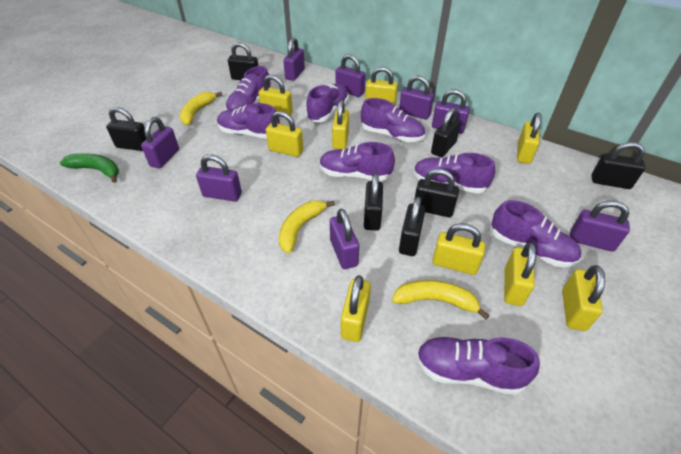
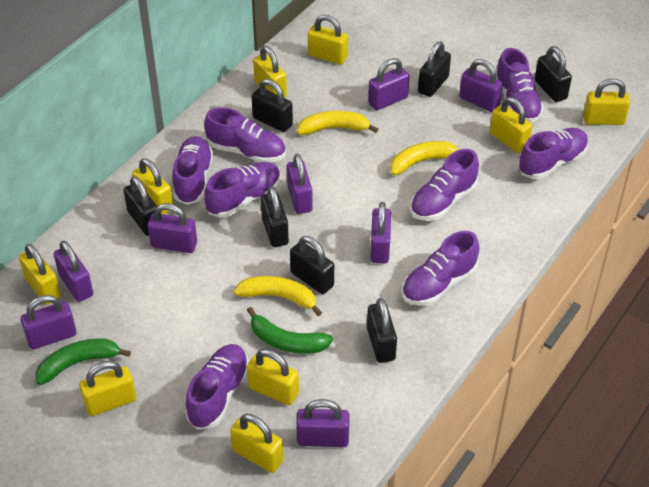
green banana: 1 -> 2

